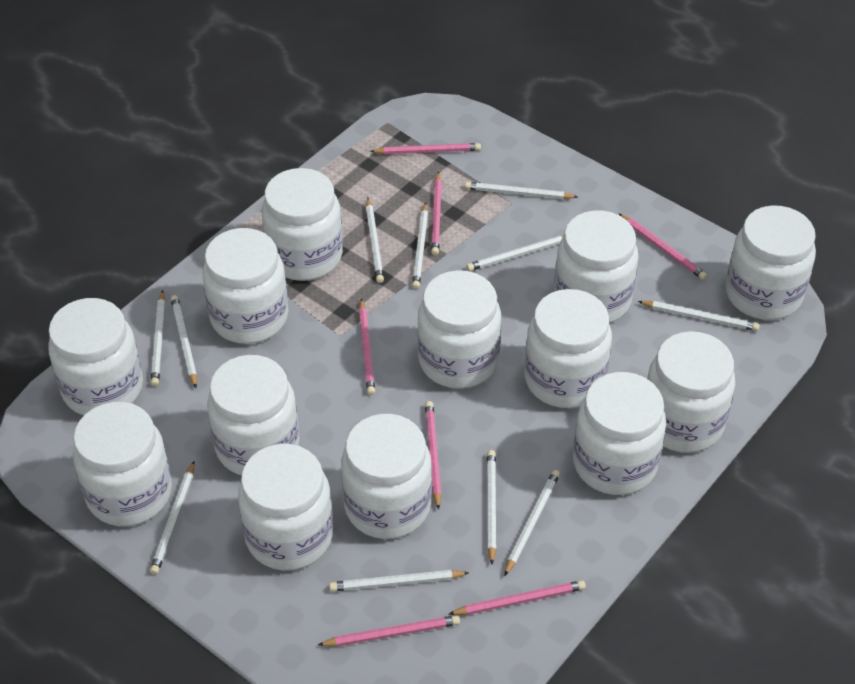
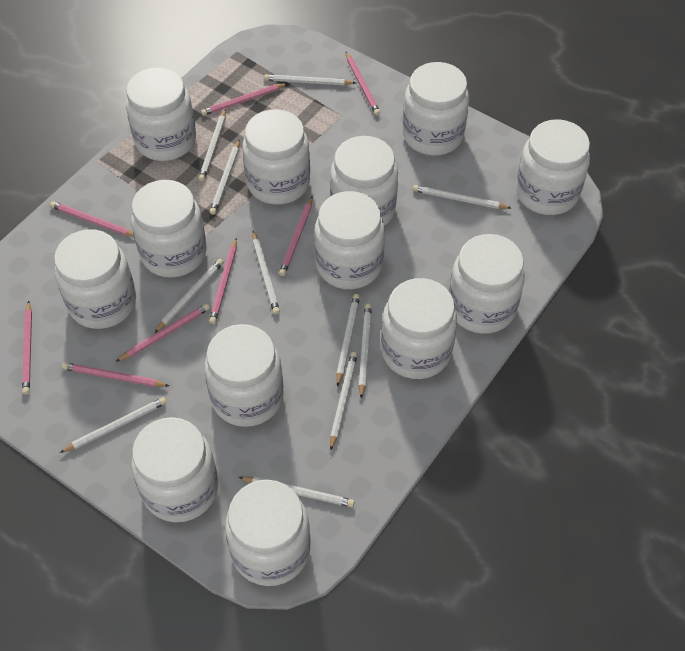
pink pencil: 7 -> 8

